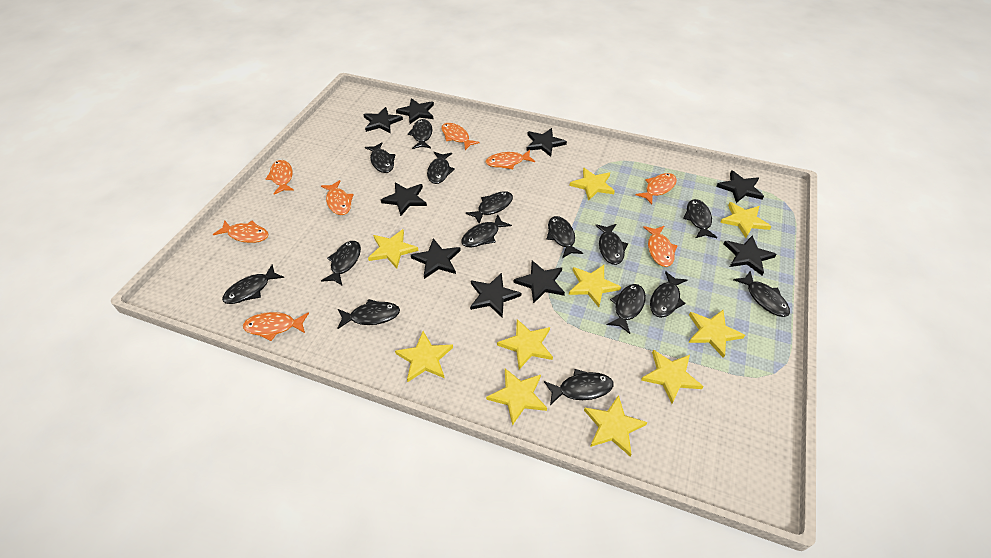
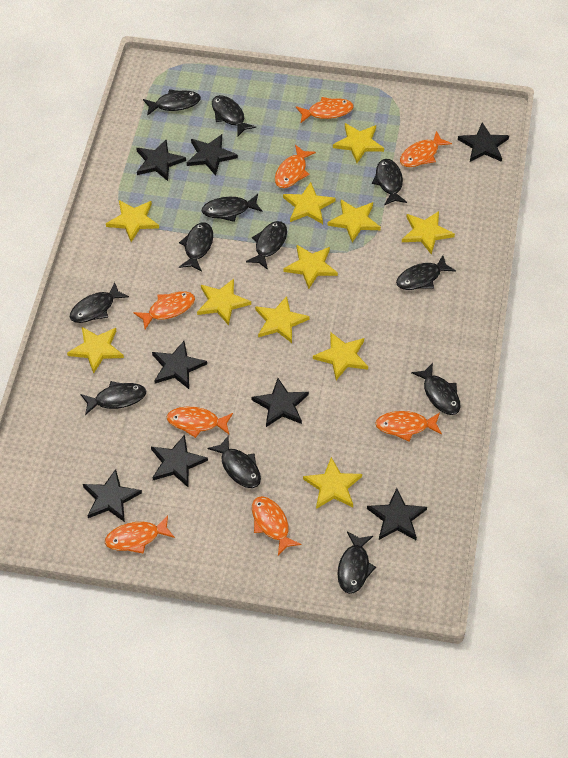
black fish: 15 -> 12
black star: 9 -> 8
yellow star: 10 -> 11

